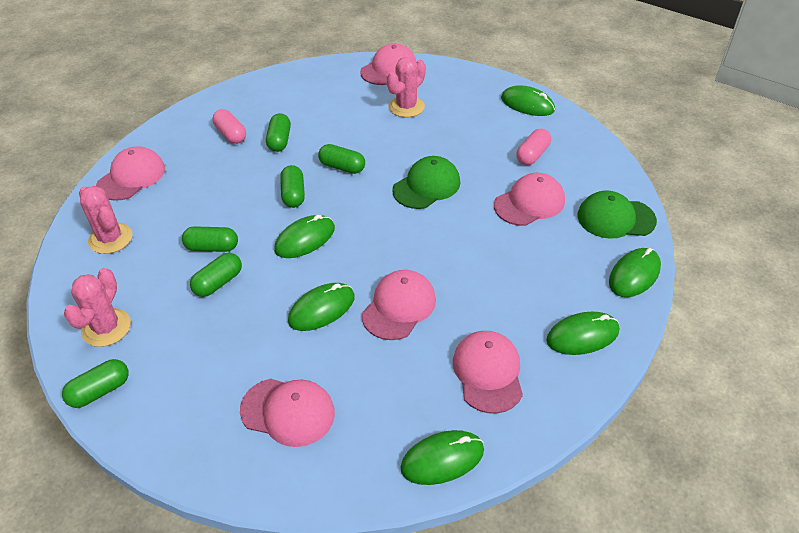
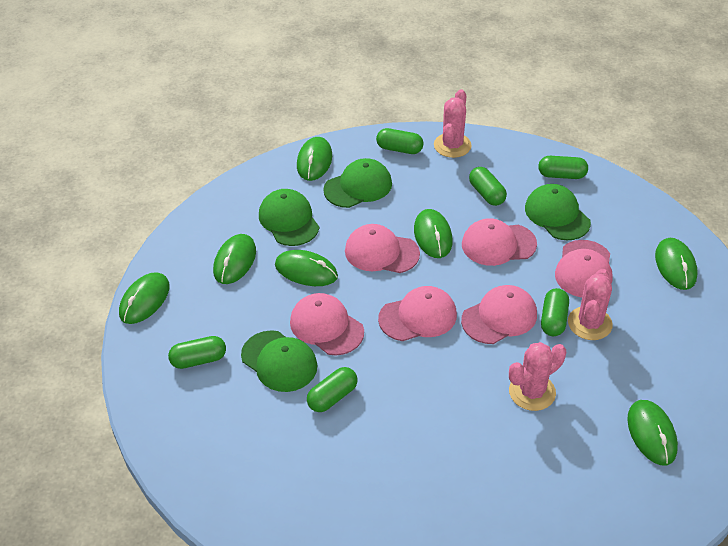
green cap: 2 -> 4
green mouse: 6 -> 7
pink capsule: 2 -> 0

